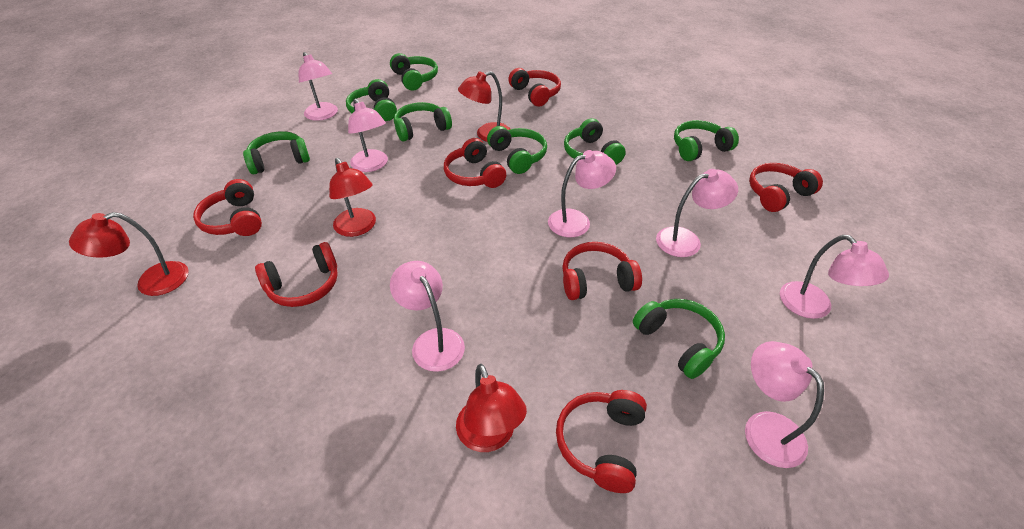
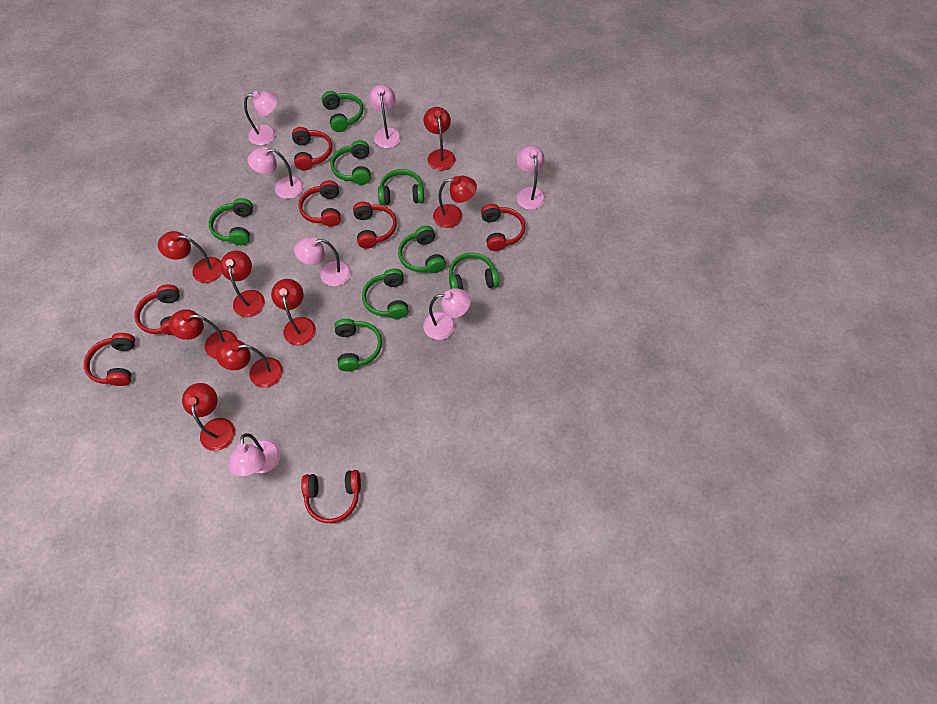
red lamp: 4 -> 8

